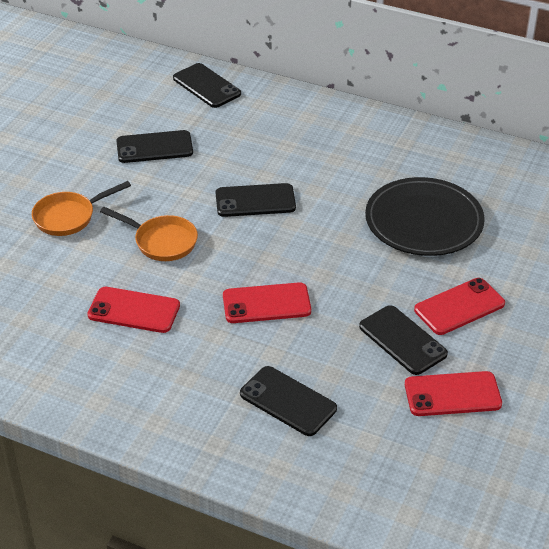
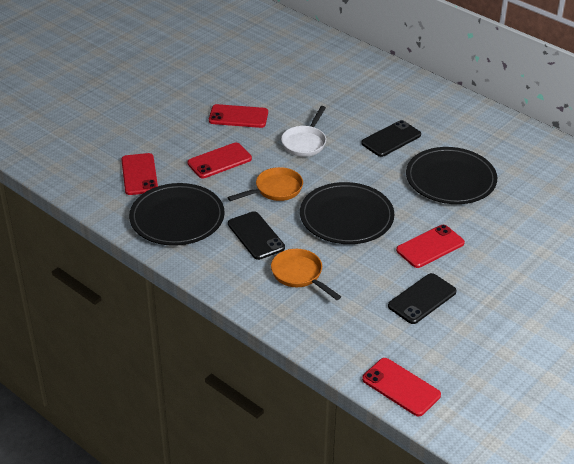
black phone: 5 -> 3
black plate: 1 -> 3
red phone: 4 -> 5
white pan: 0 -> 1

